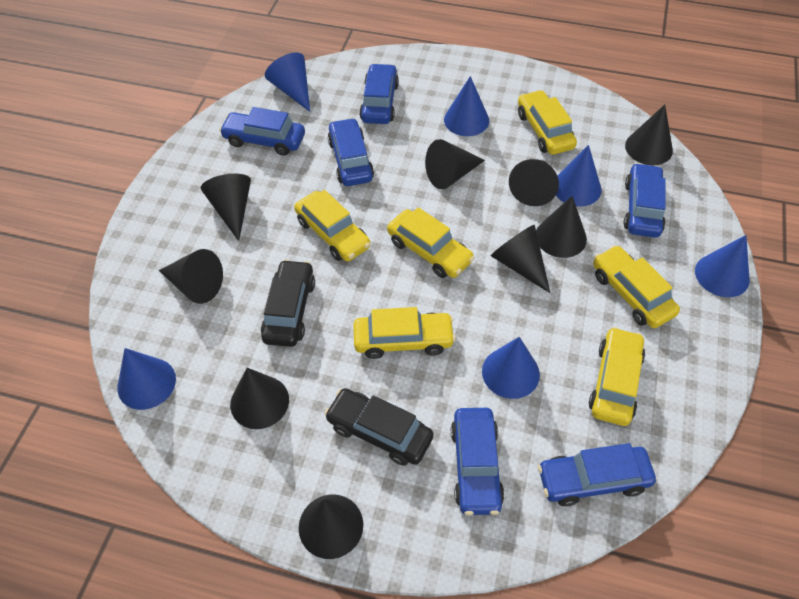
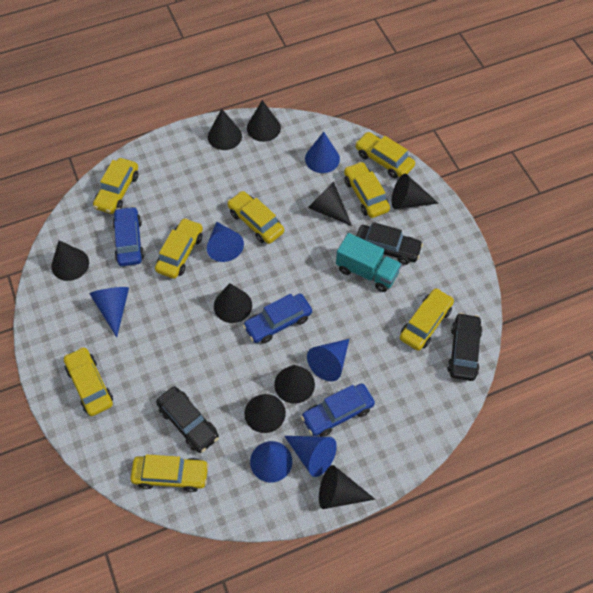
black car: 2 -> 3
blue car: 6 -> 3
turquoise truck: 0 -> 1
yellow car: 6 -> 8

